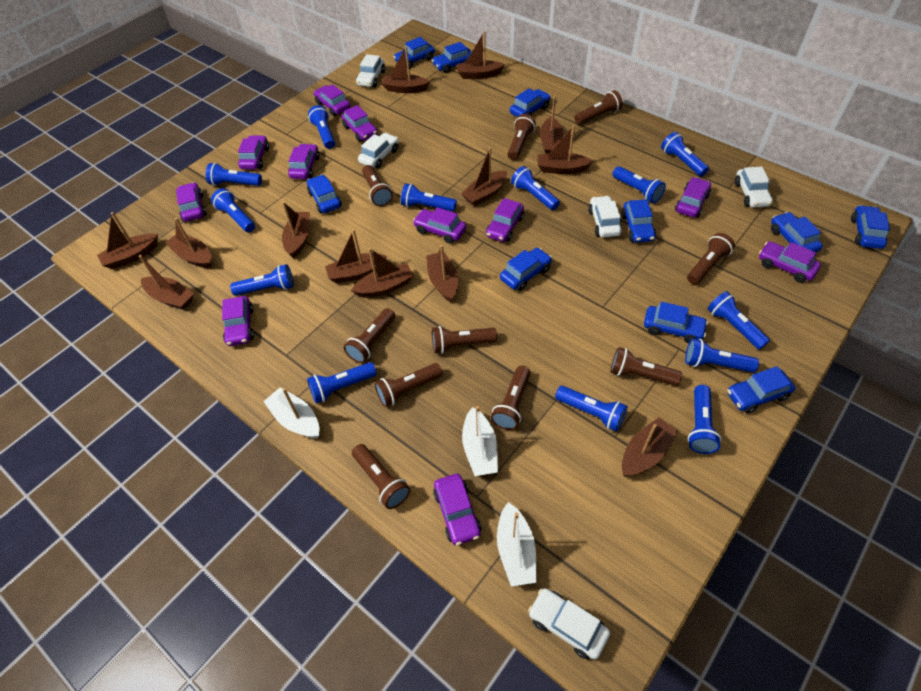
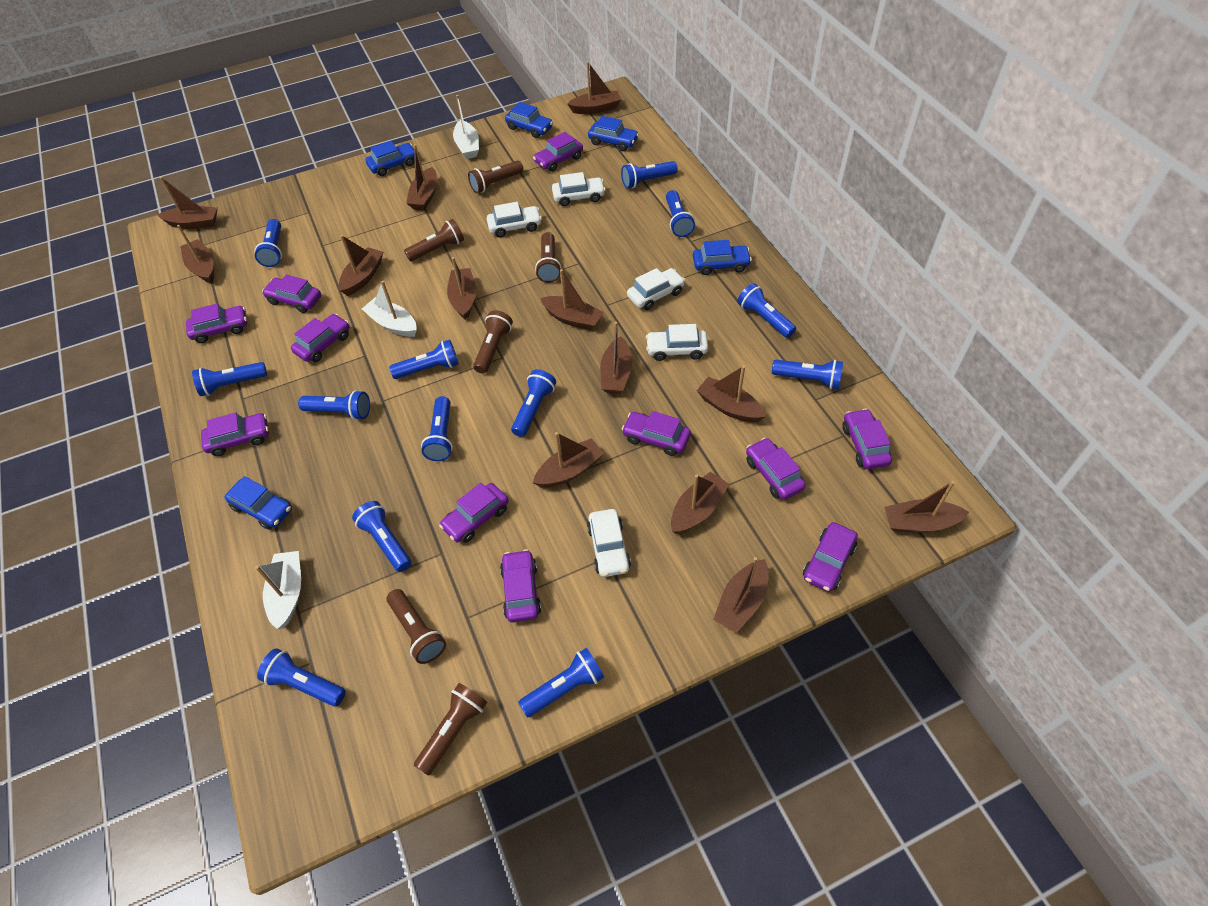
blue car: 10 -> 5
brown flashlight: 10 -> 6

